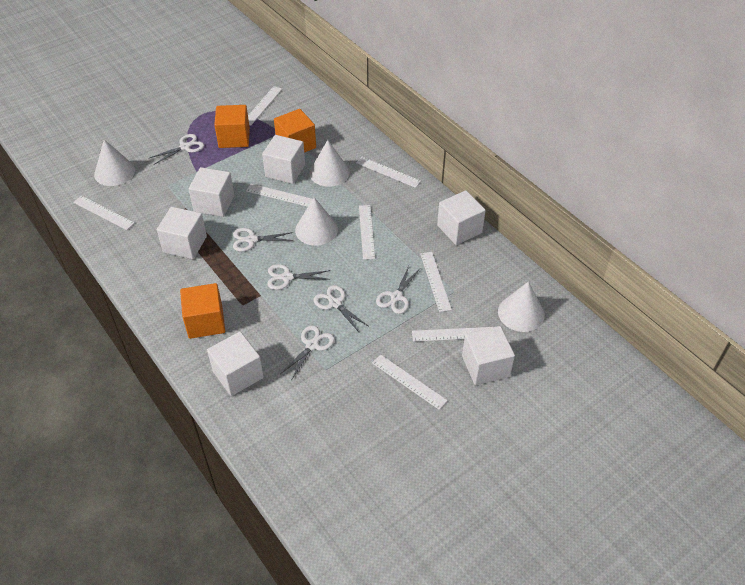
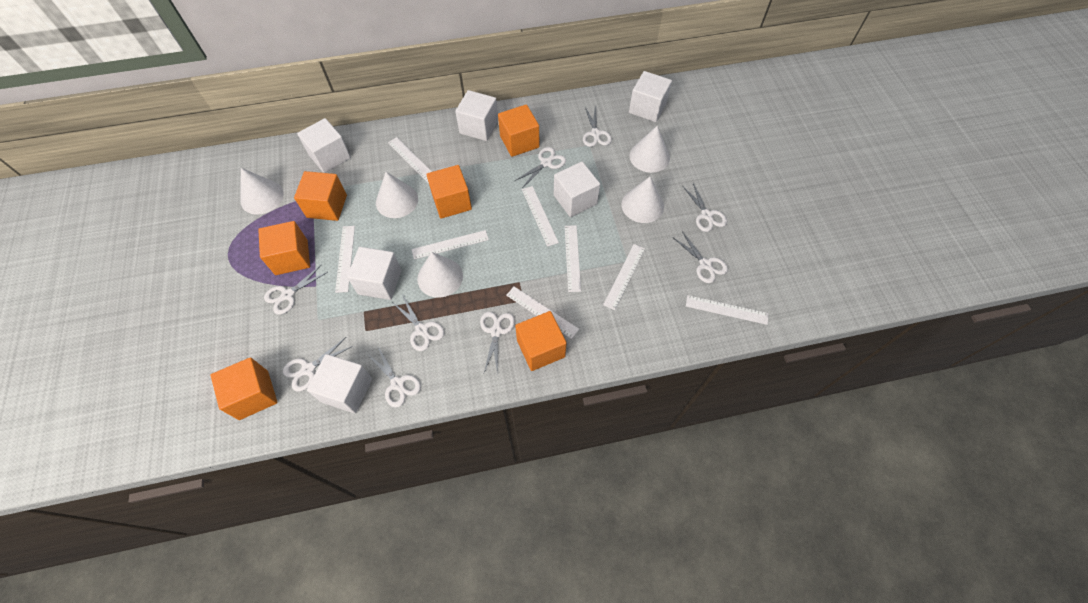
orange cube: 3 -> 6
white cone: 4 -> 5
white scissors: 6 -> 9

